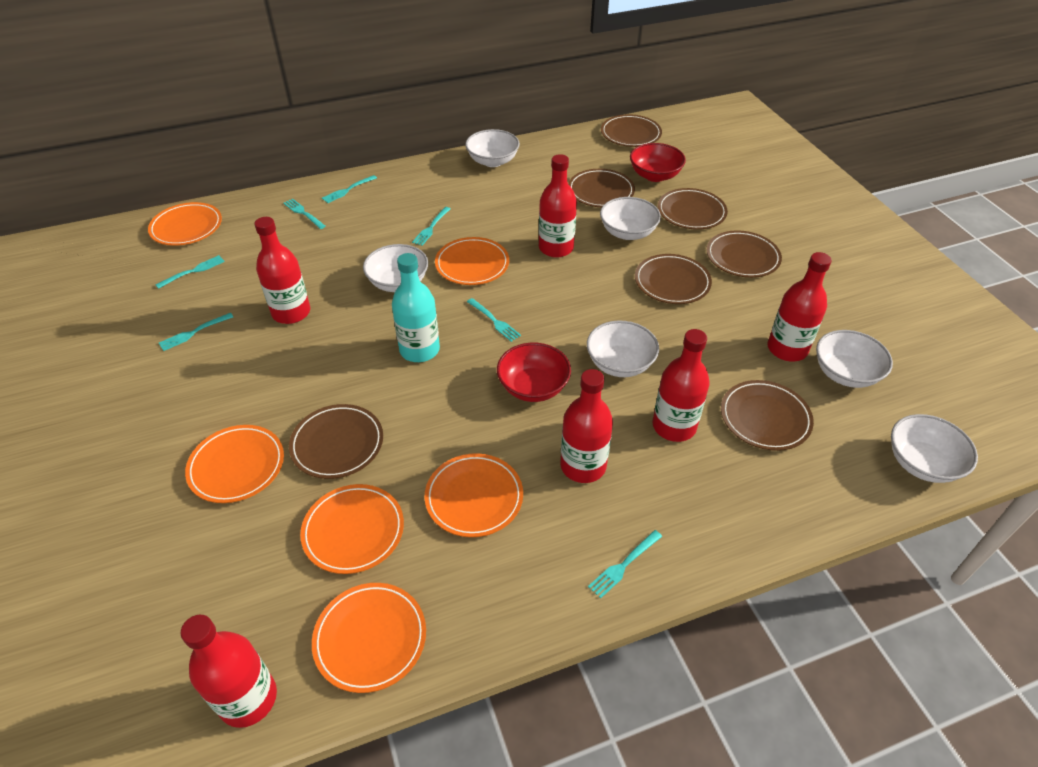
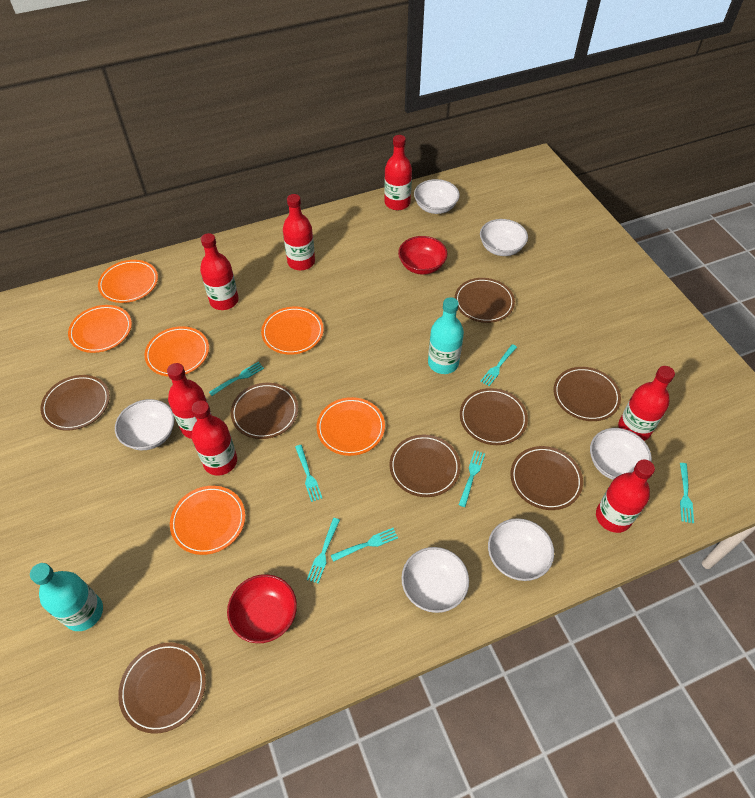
brown plate: 7 -> 8
red bottle: 6 -> 7
turquoise bottle: 1 -> 2

